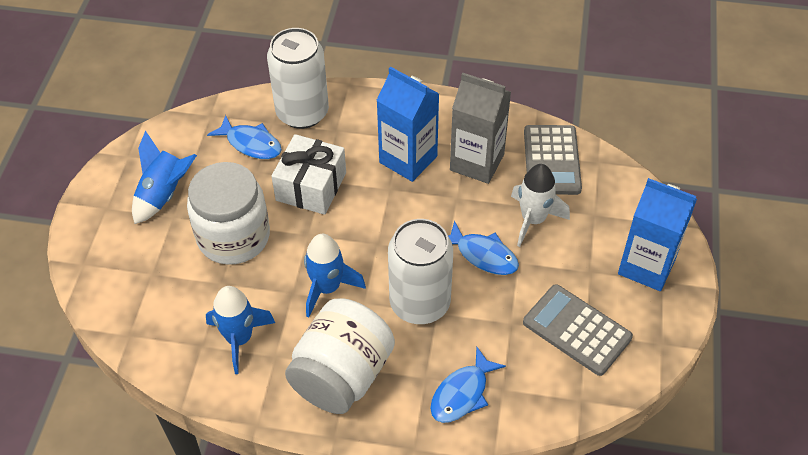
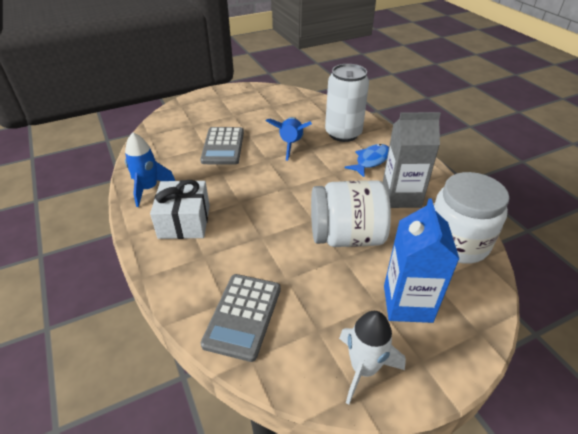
blue carton: 2 -> 1
blue fish: 3 -> 1
blue rocket: 3 -> 2
white can: 2 -> 1

